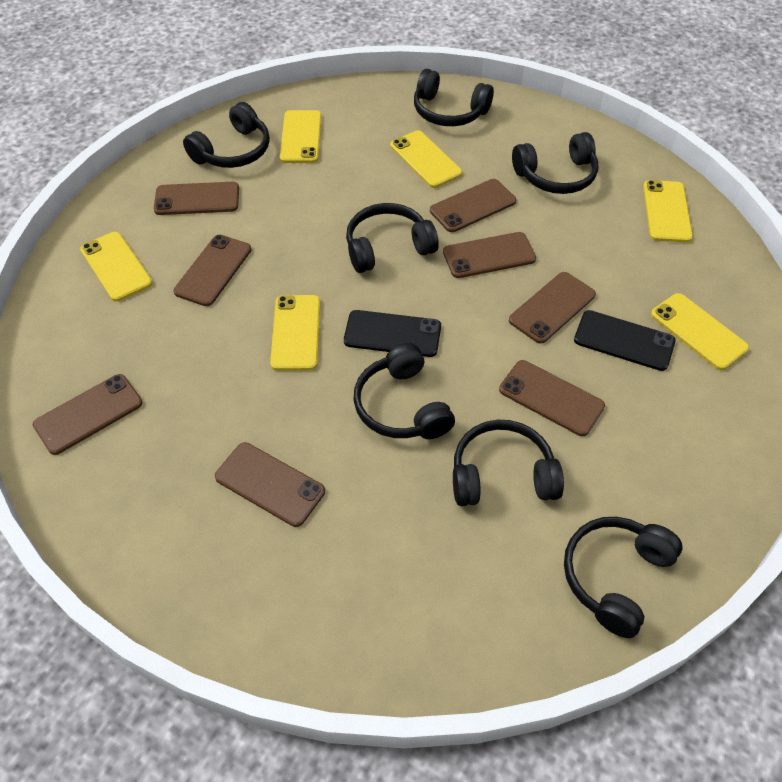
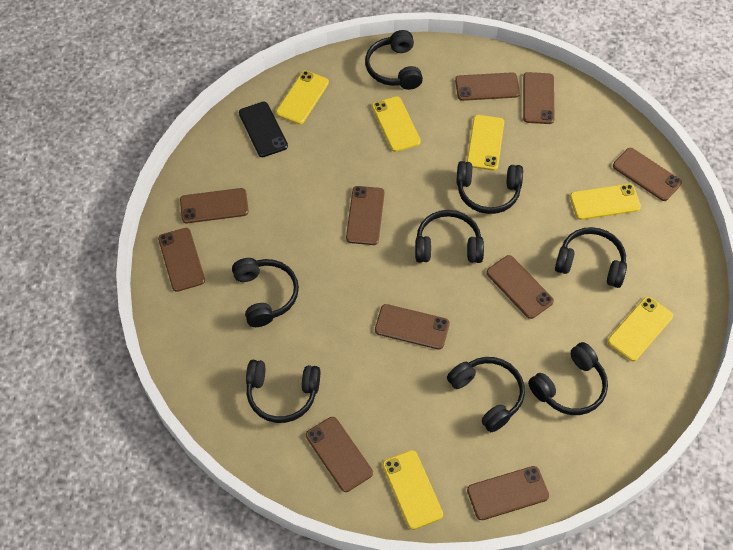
black headphones: 7 -> 8
black phone: 2 -> 1
brown phone: 8 -> 10

